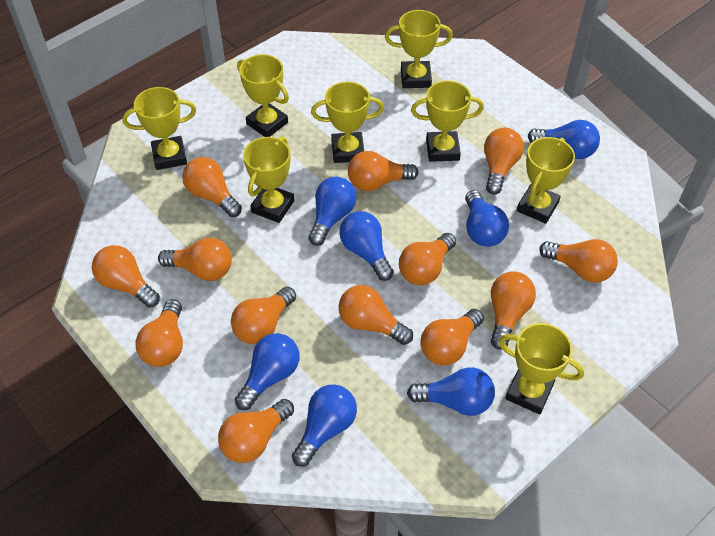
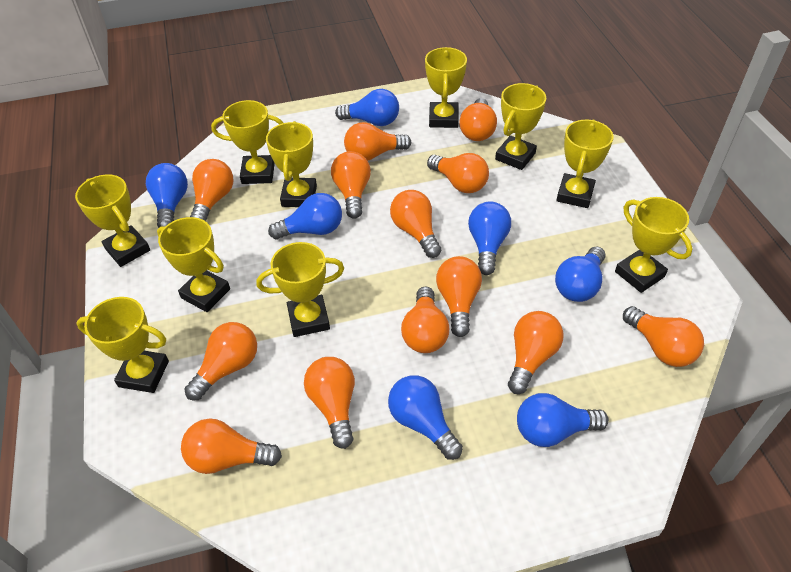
yellow trophy: 8 -> 10

